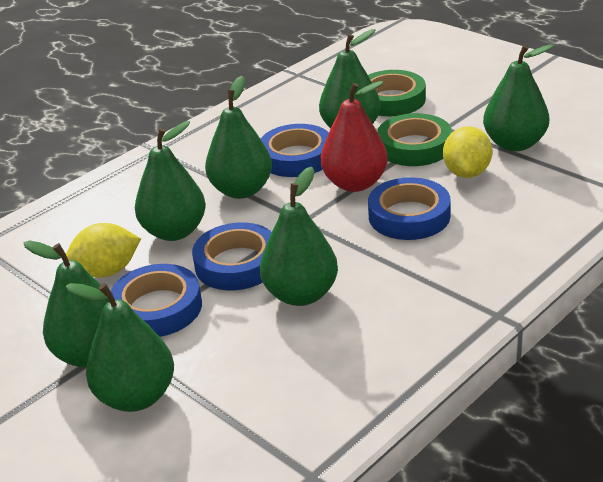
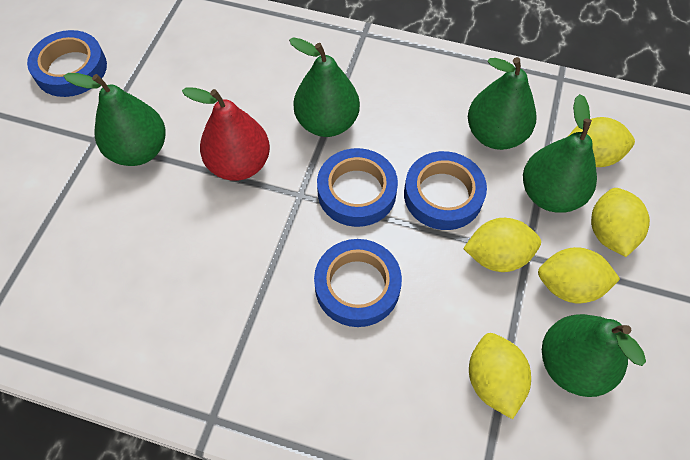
green pear: 7 -> 5
green tape: 2 -> 0
yellow lemon: 2 -> 5

